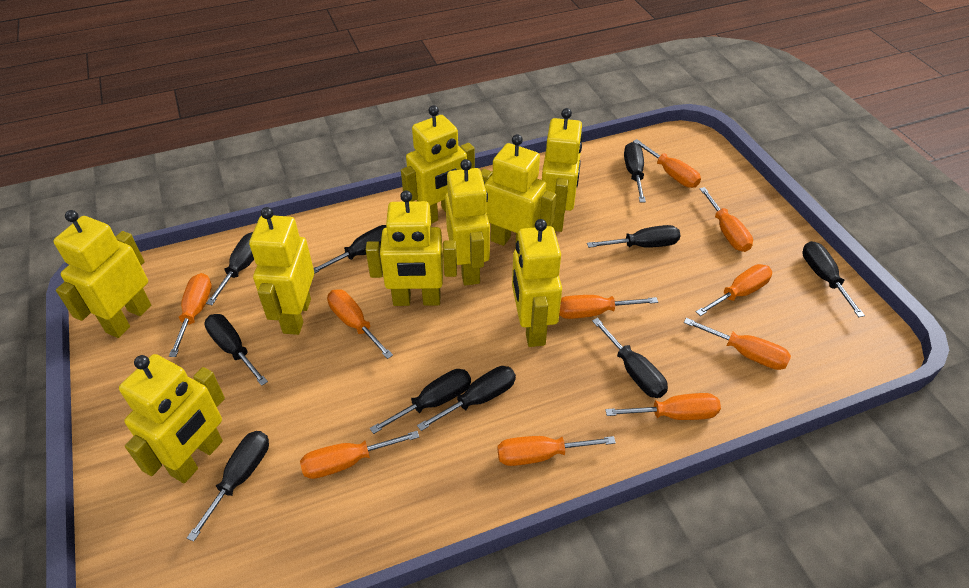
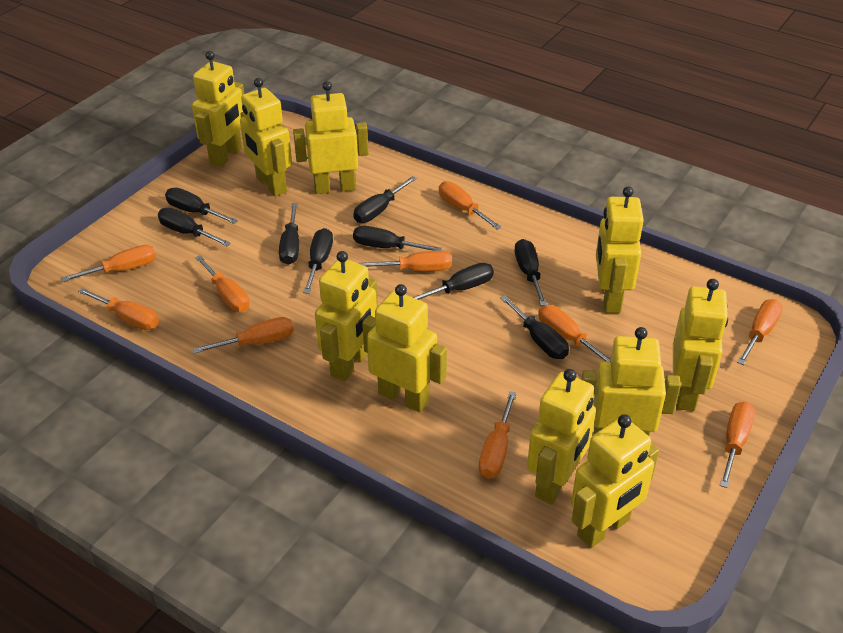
black screwdriver: 10 -> 9
yellow robot: 9 -> 10

